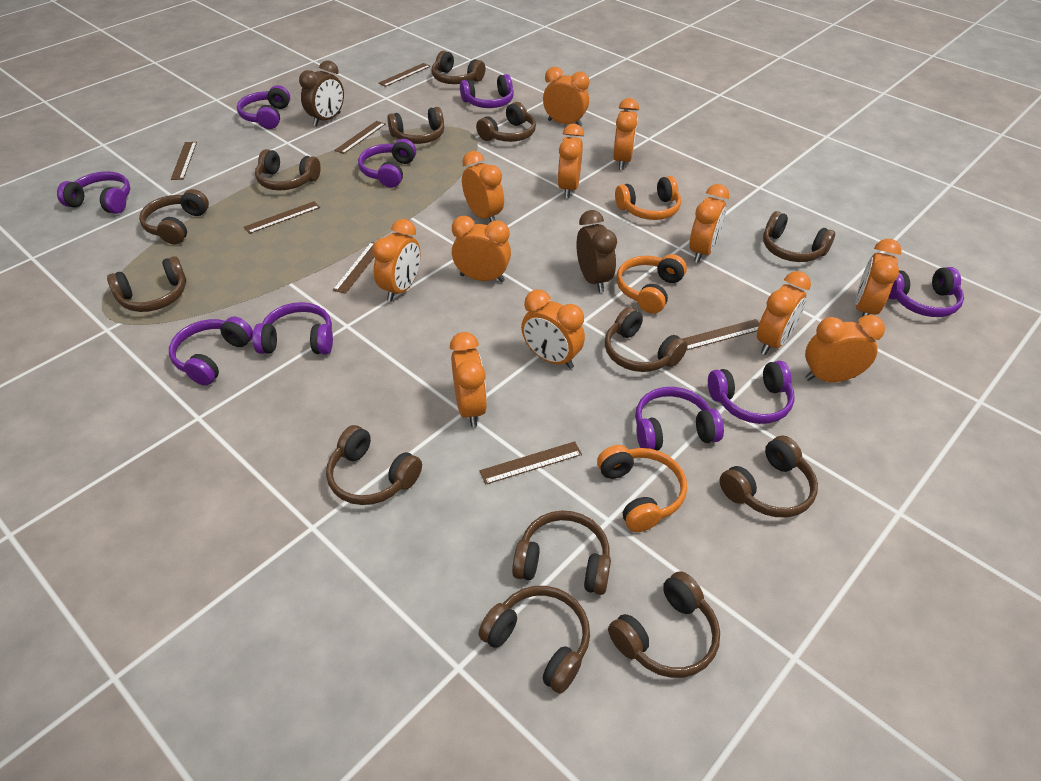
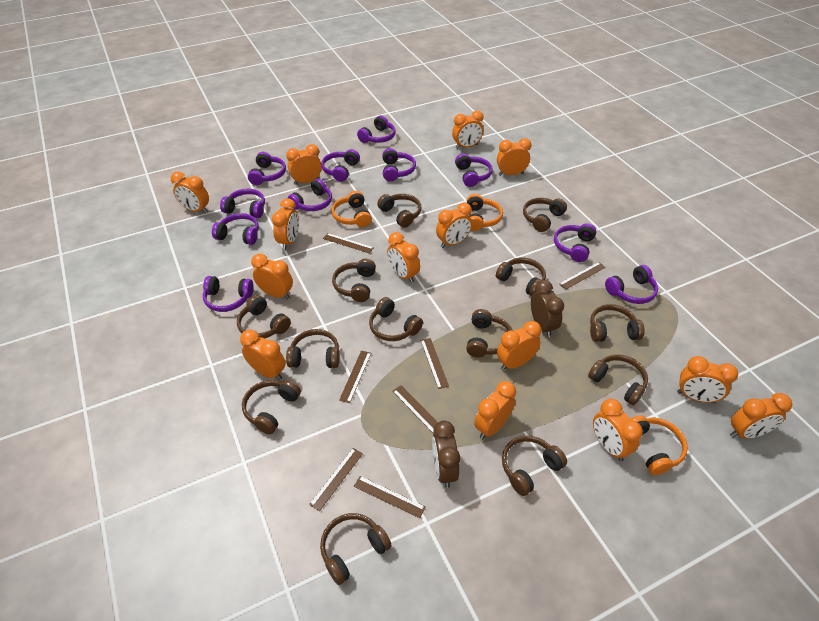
orange clock: 12 -> 14
purple headphones: 9 -> 11

